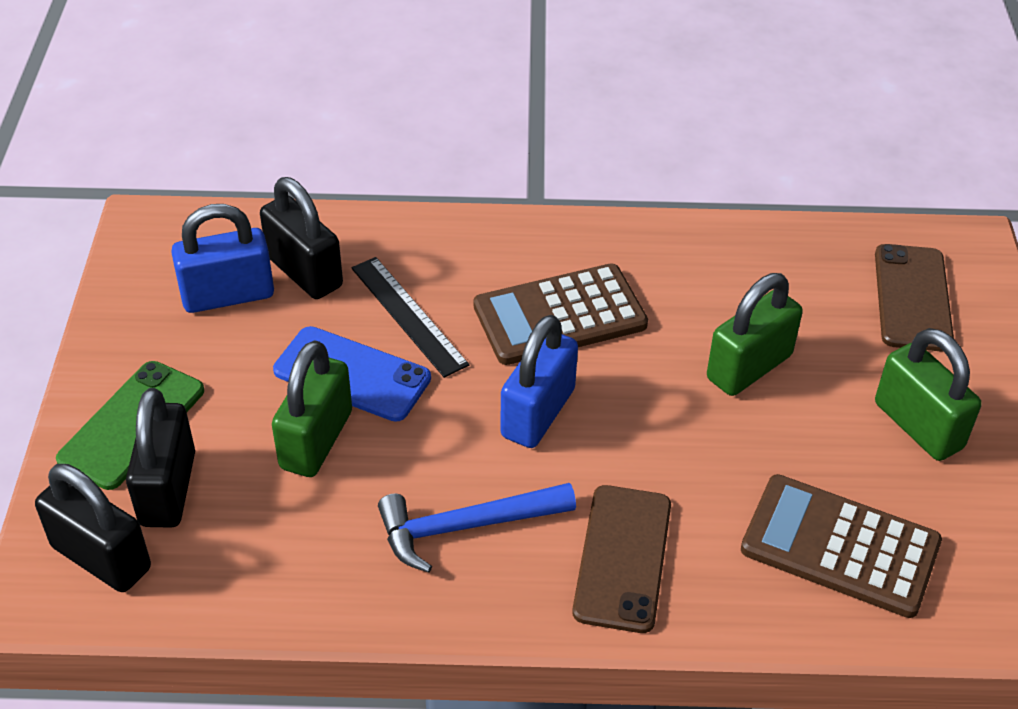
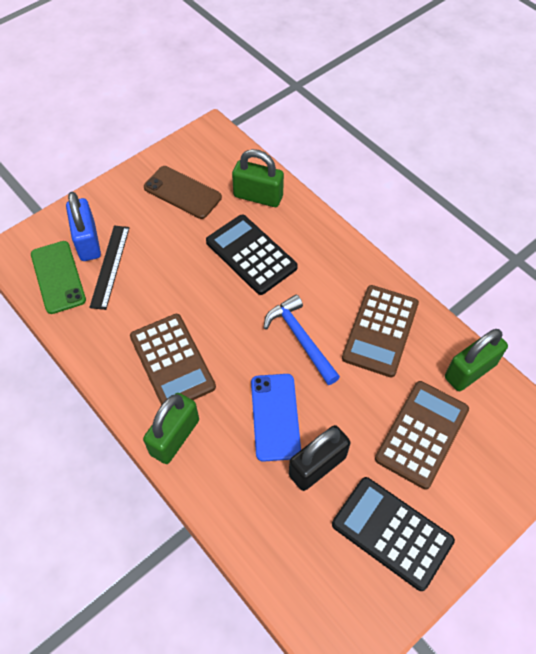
black calculator: 0 -> 2
black padlock: 3 -> 1
blue padlock: 2 -> 1
brown calculator: 2 -> 3
brown phone: 2 -> 1

